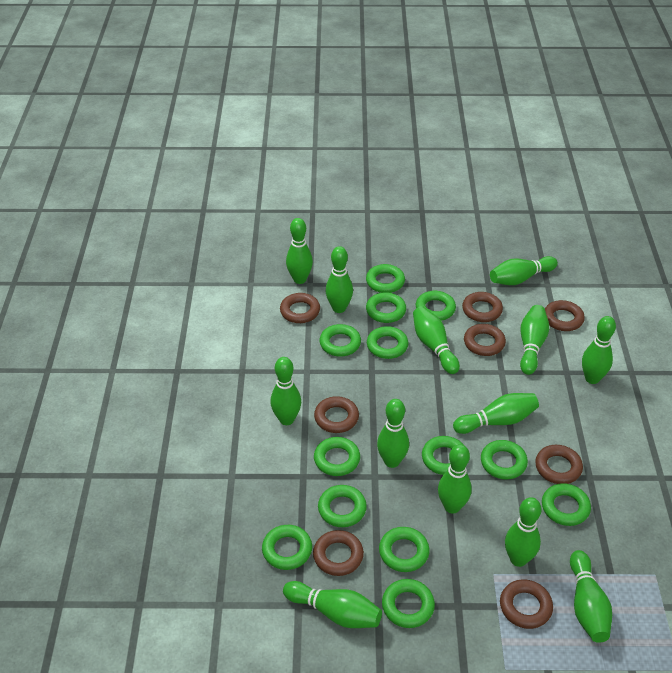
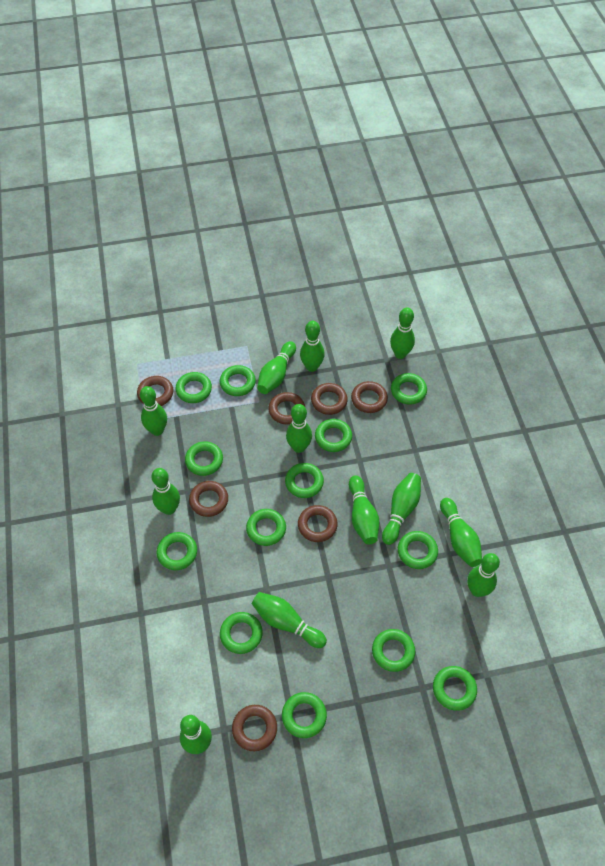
brown ring: 8 -> 7
green bowling pin: 13 -> 12

